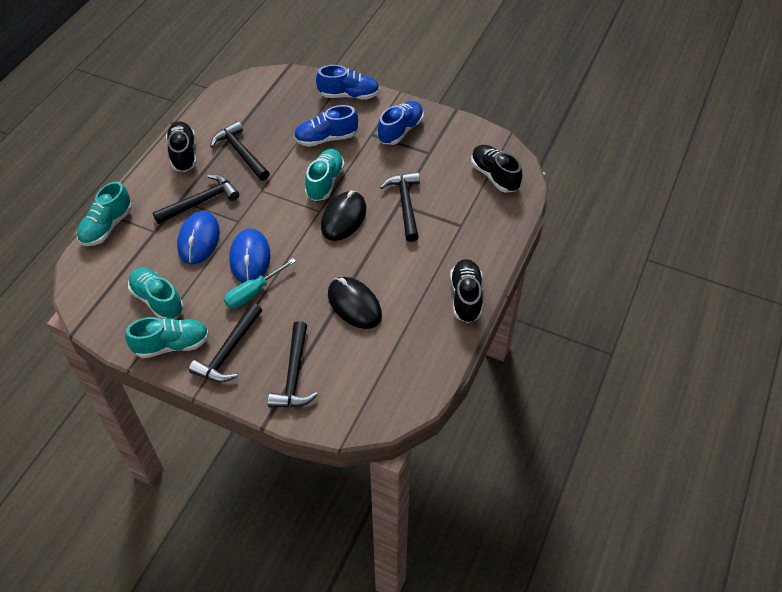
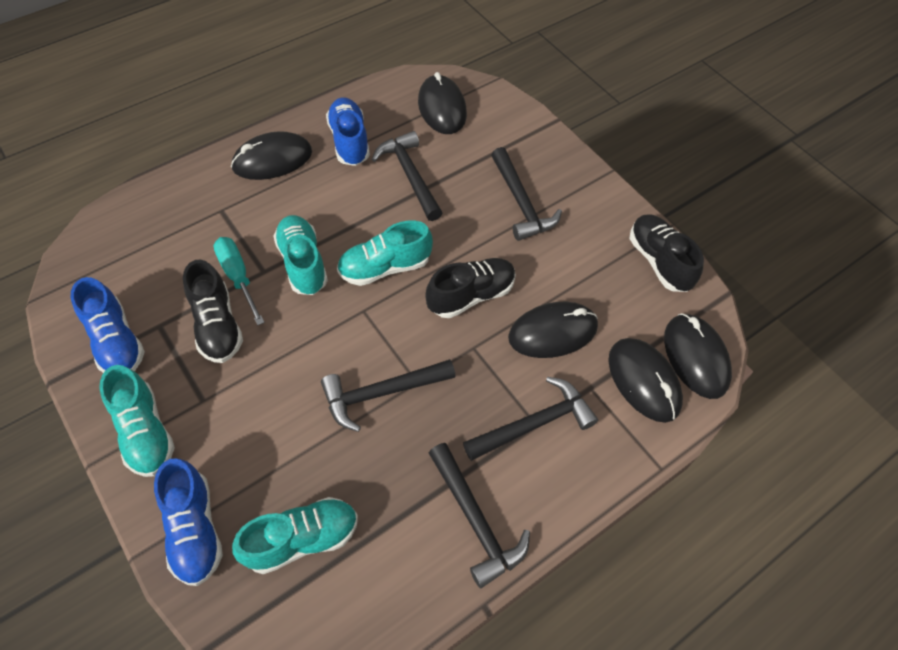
black mouse: 2 -> 5
blue mouse: 2 -> 0

